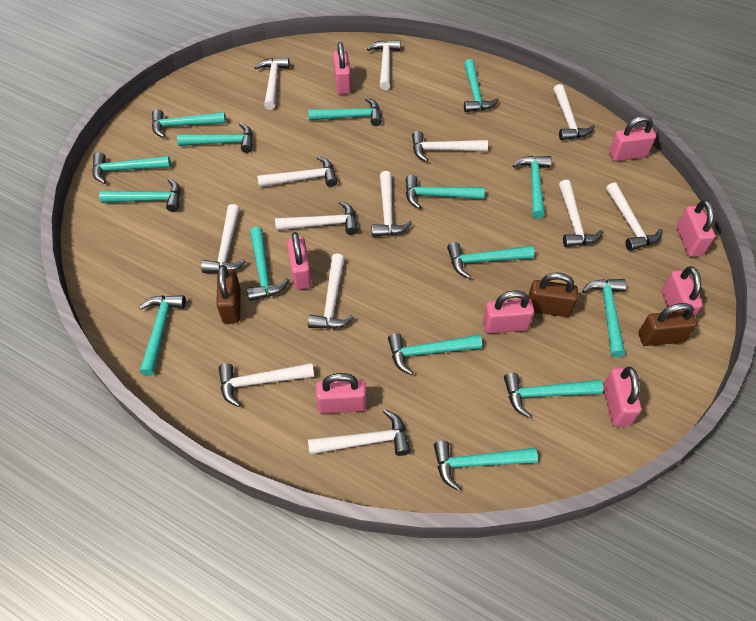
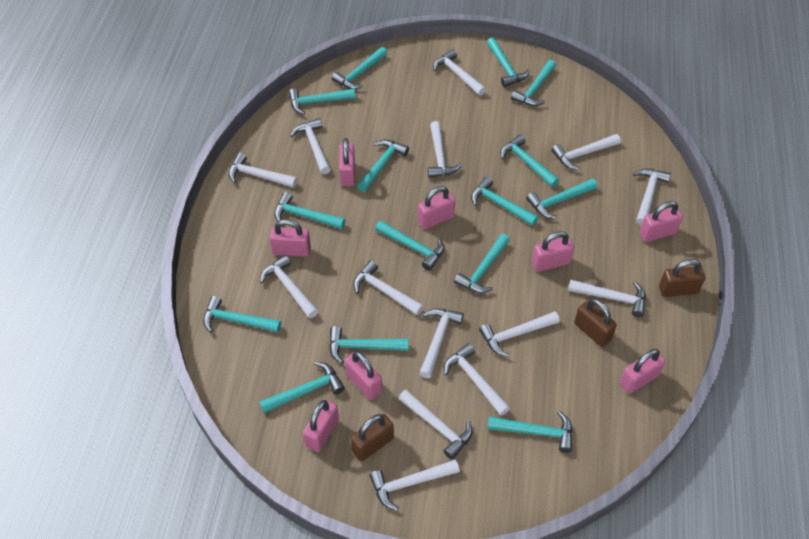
white hammer: 13 -> 14

